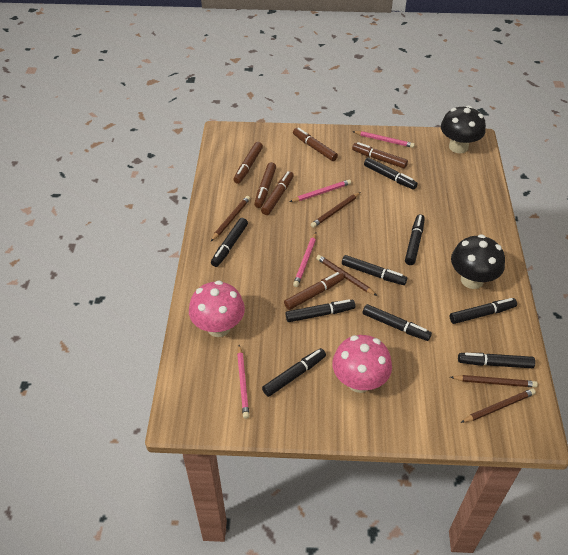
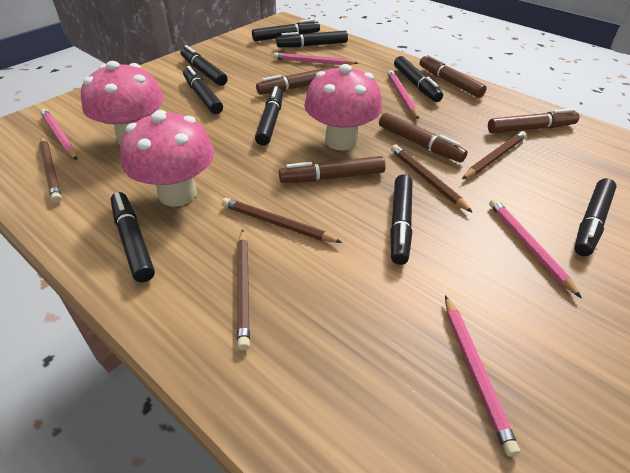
black mushroom: 2 -> 0
brown marker: 6 -> 5
pink mushroom: 2 -> 3
pink pencil: 4 -> 5

